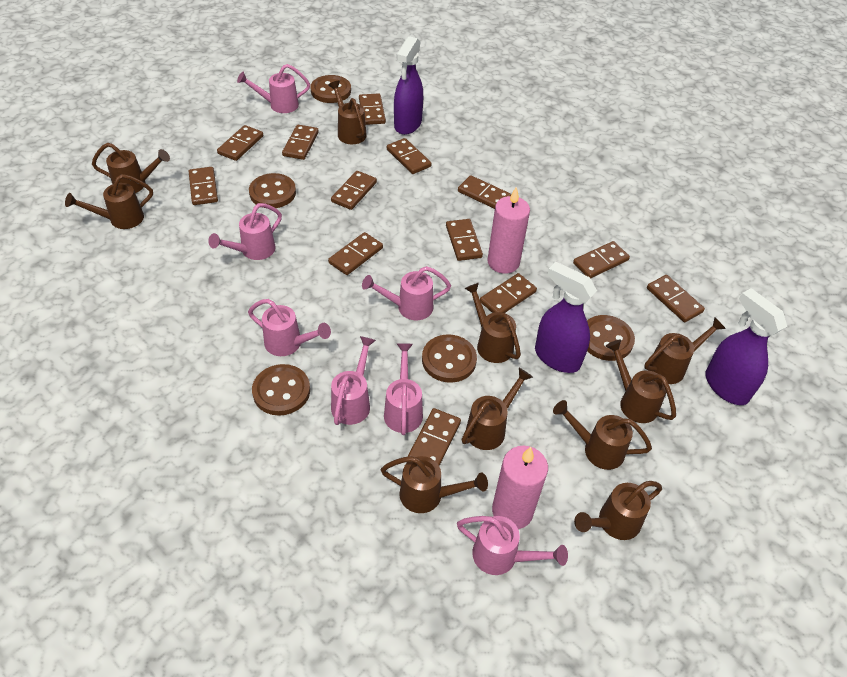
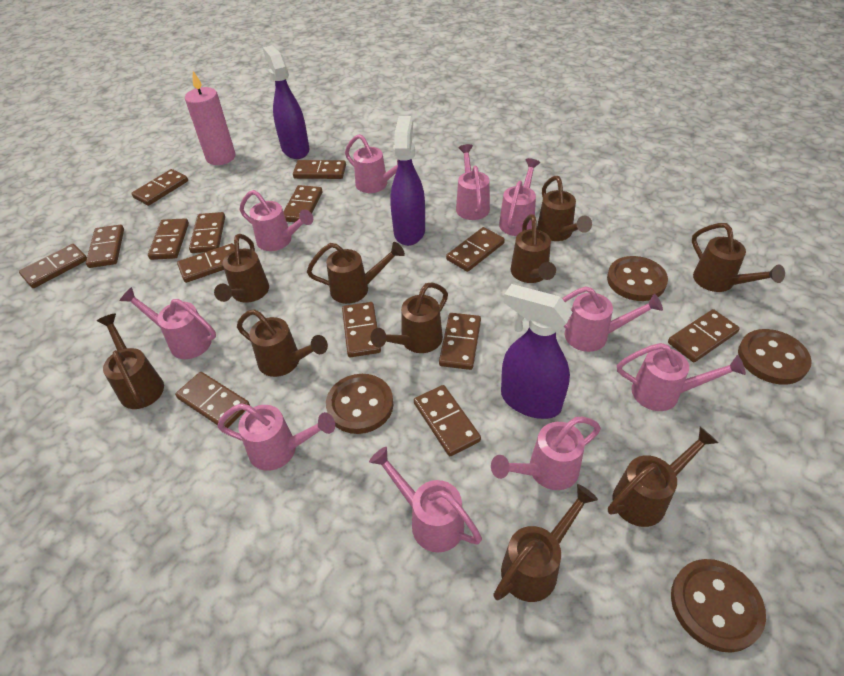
brown button: 5 -> 4
brown domino: 13 -> 14
pink candle: 2 -> 1
pink watering can: 7 -> 10

